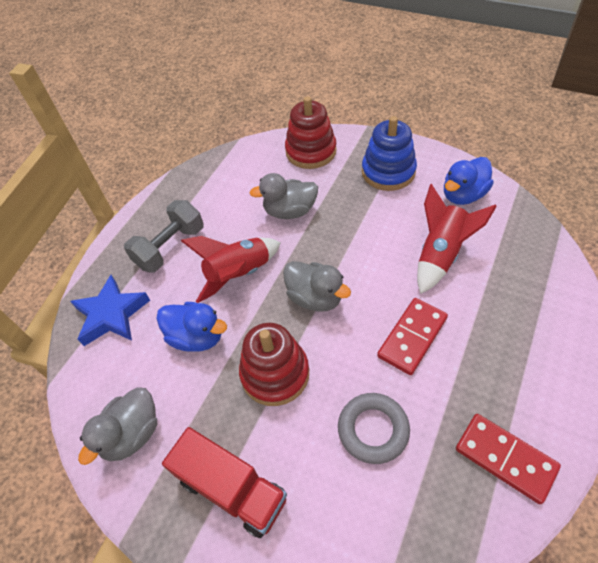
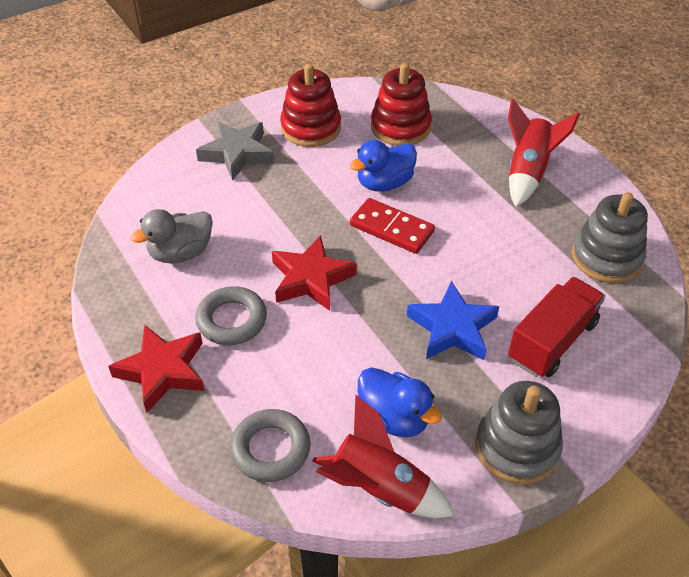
blue stacking toy: 1 -> 0
grey duck: 3 -> 1
grey dumbbell: 1 -> 0
grey ring: 1 -> 2
grey stacking toy: 0 -> 2
grey star: 0 -> 1
red domino: 2 -> 1
red star: 0 -> 2

